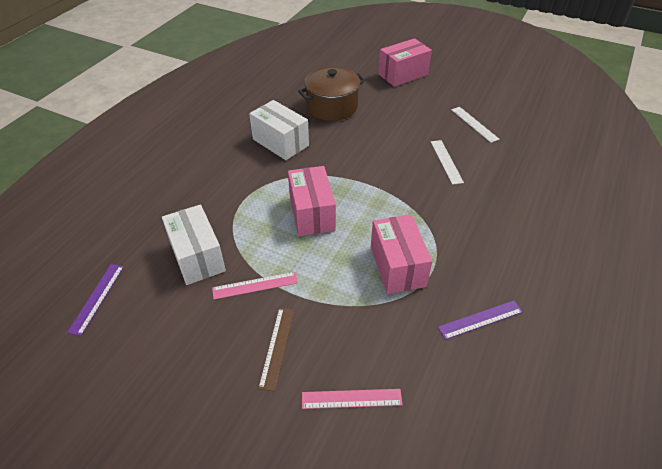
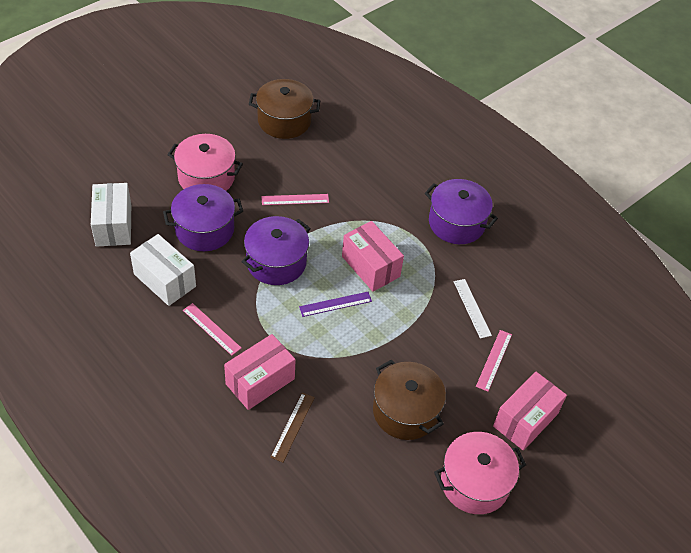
brown pot: 1 -> 2
pink pot: 0 -> 2
pink ruler: 2 -> 3
purple pot: 0 -> 3
purple ruler: 2 -> 1
white ruler: 2 -> 1

